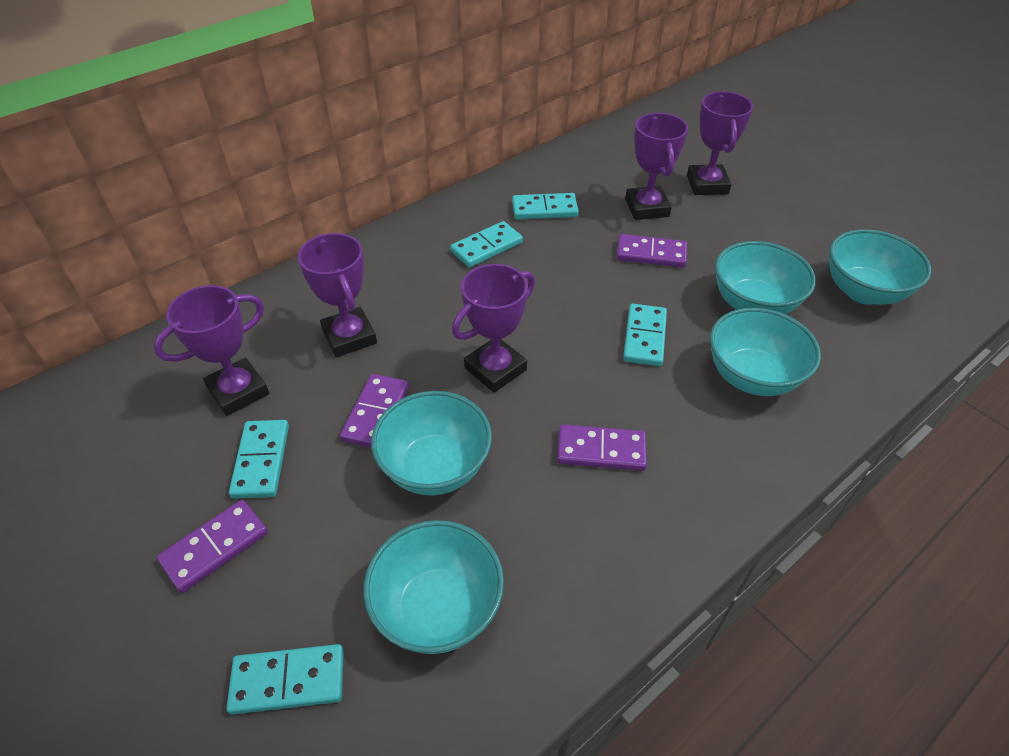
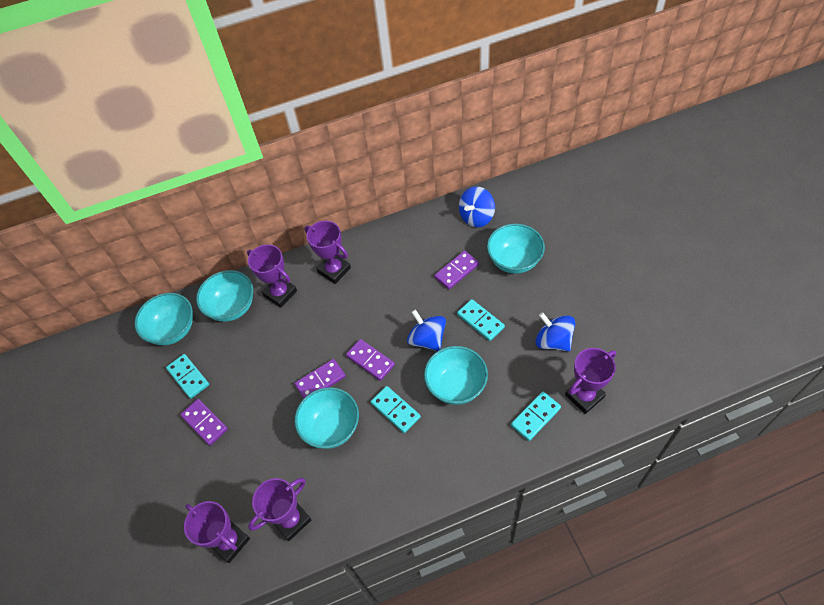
blue spinning top: 0 -> 3
turquoise domino: 5 -> 4

